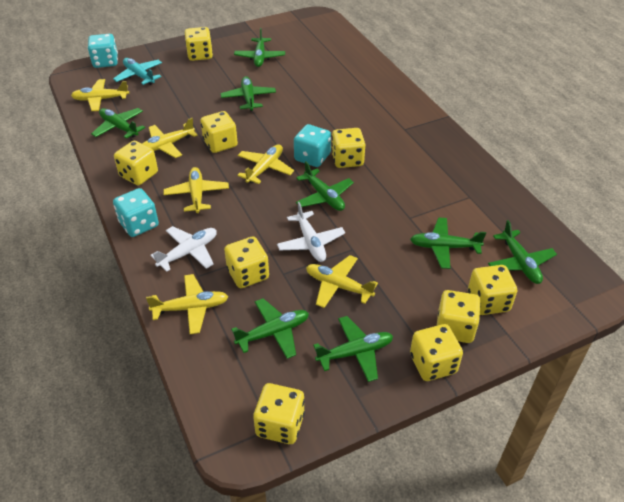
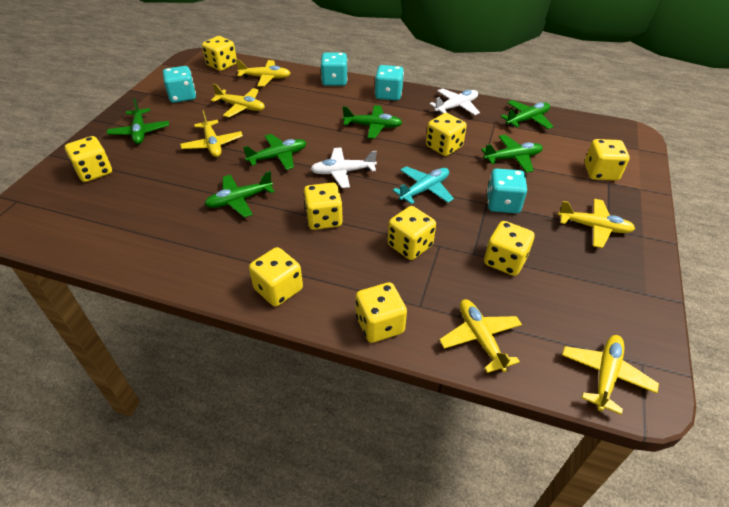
green plane: 8 -> 6
turquoise dice: 3 -> 4

